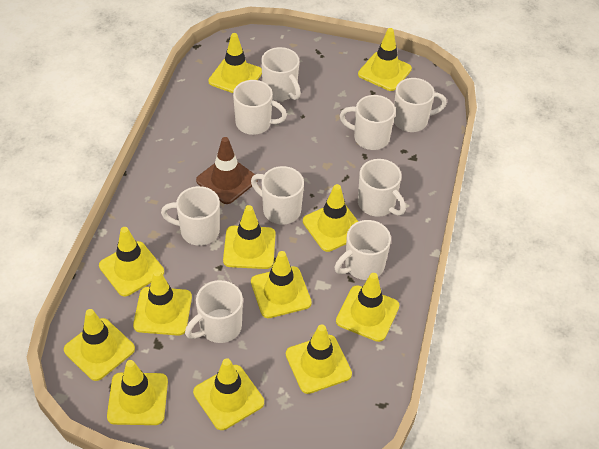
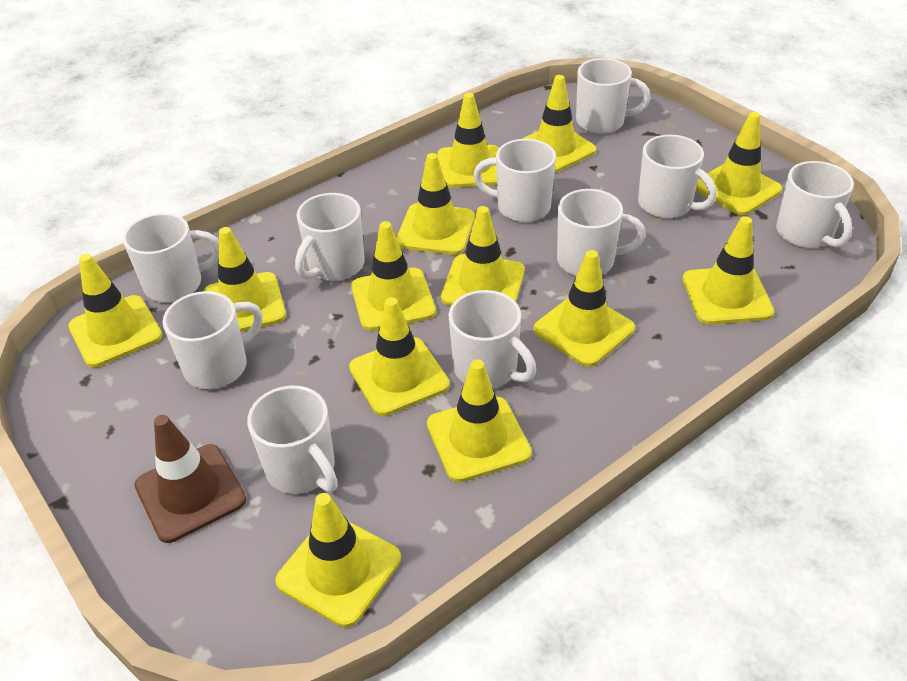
white mug: 9 -> 10
yellow traffic cone: 12 -> 13

